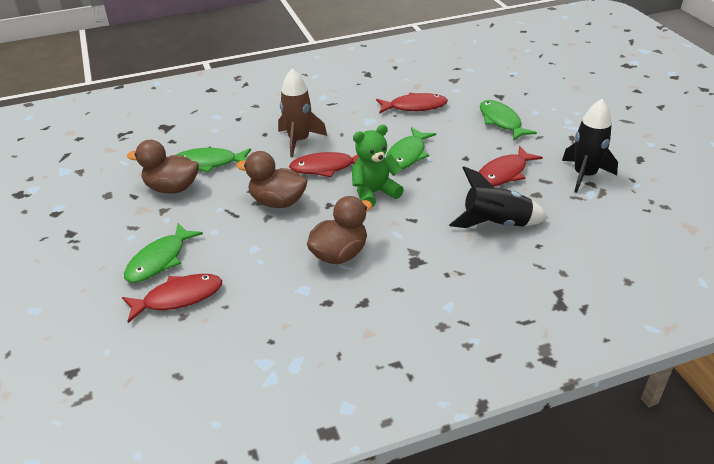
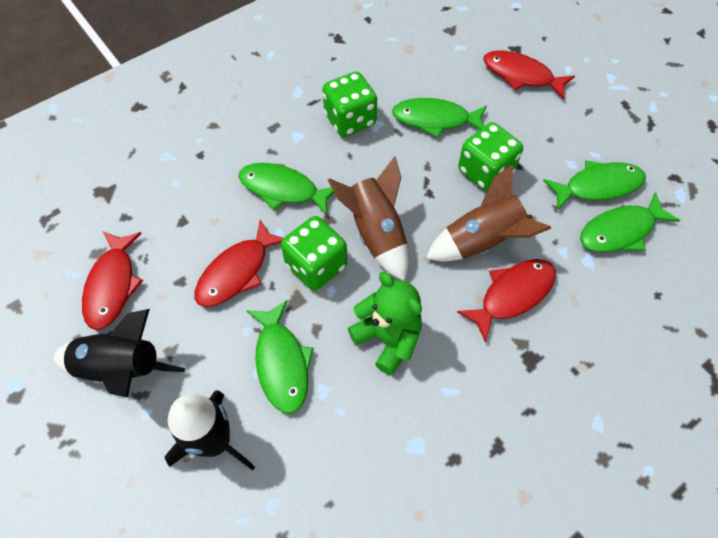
brown duck: 3 -> 0
brown rocket: 1 -> 2
green dice: 0 -> 3
green fish: 4 -> 5

